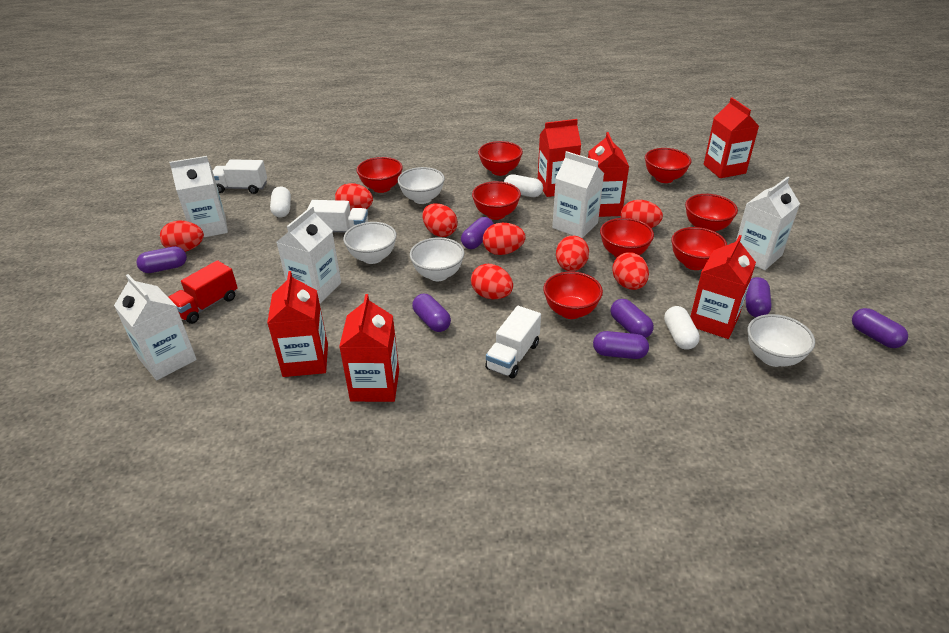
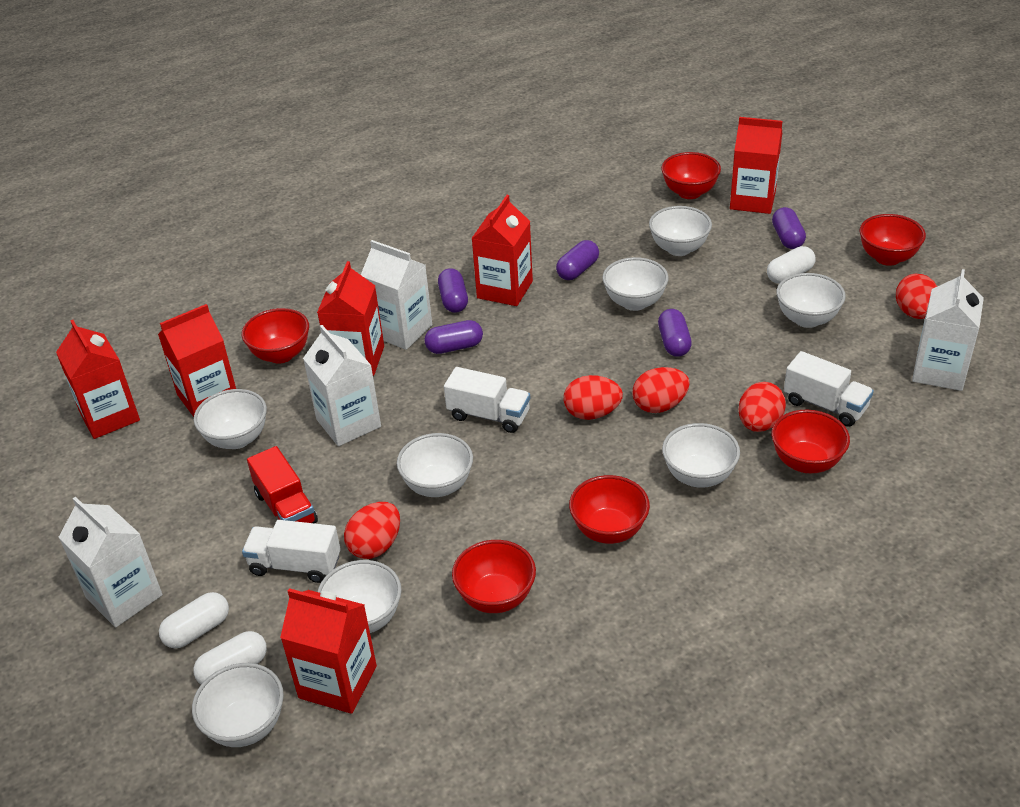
purple capsule: 7 -> 5
red bowl: 8 -> 6
red egg: 8 -> 5
white bowl: 4 -> 8
white carton: 5 -> 4

